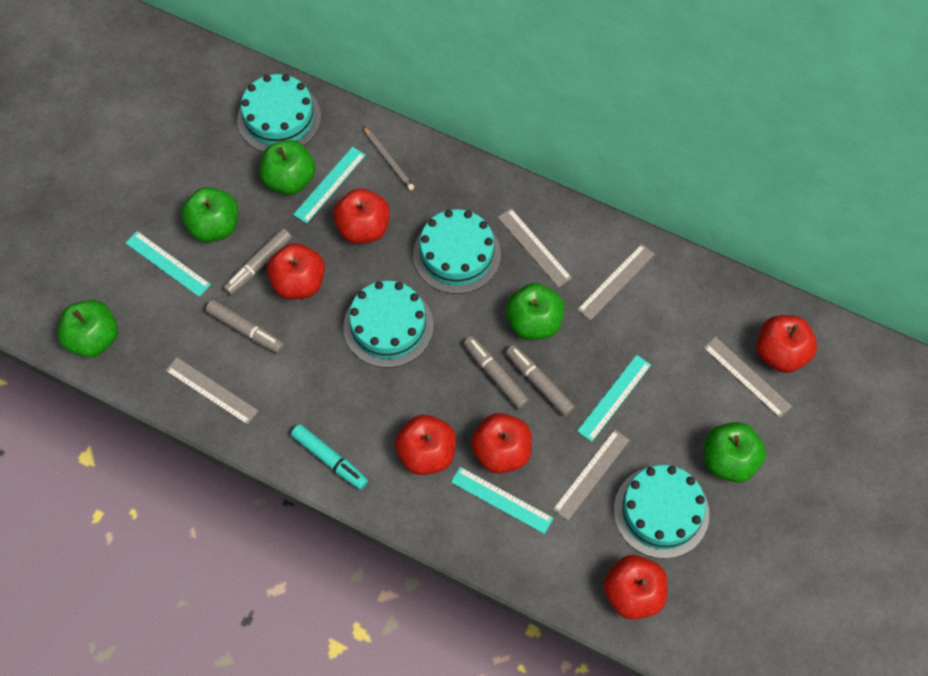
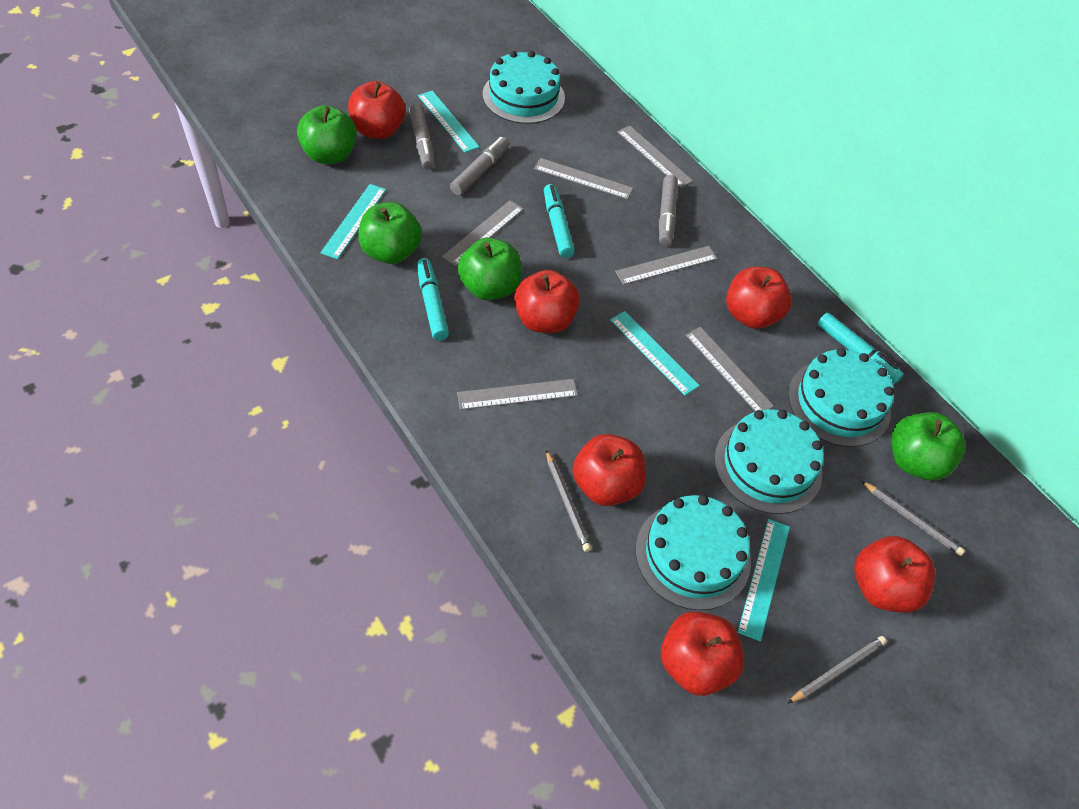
green apple: 5 -> 4
grey marker: 4 -> 3
grey pencil: 1 -> 3
grey ruler: 5 -> 6
turquoise marker: 1 -> 3

